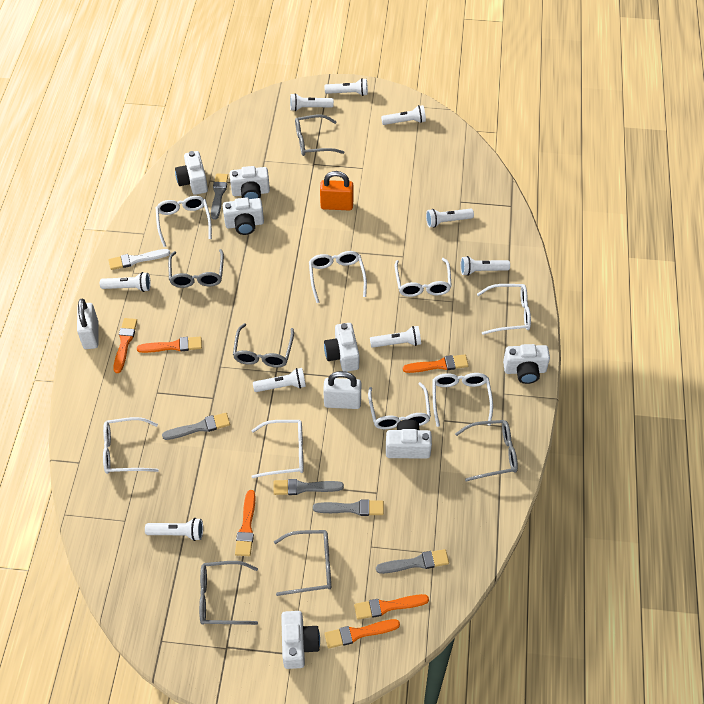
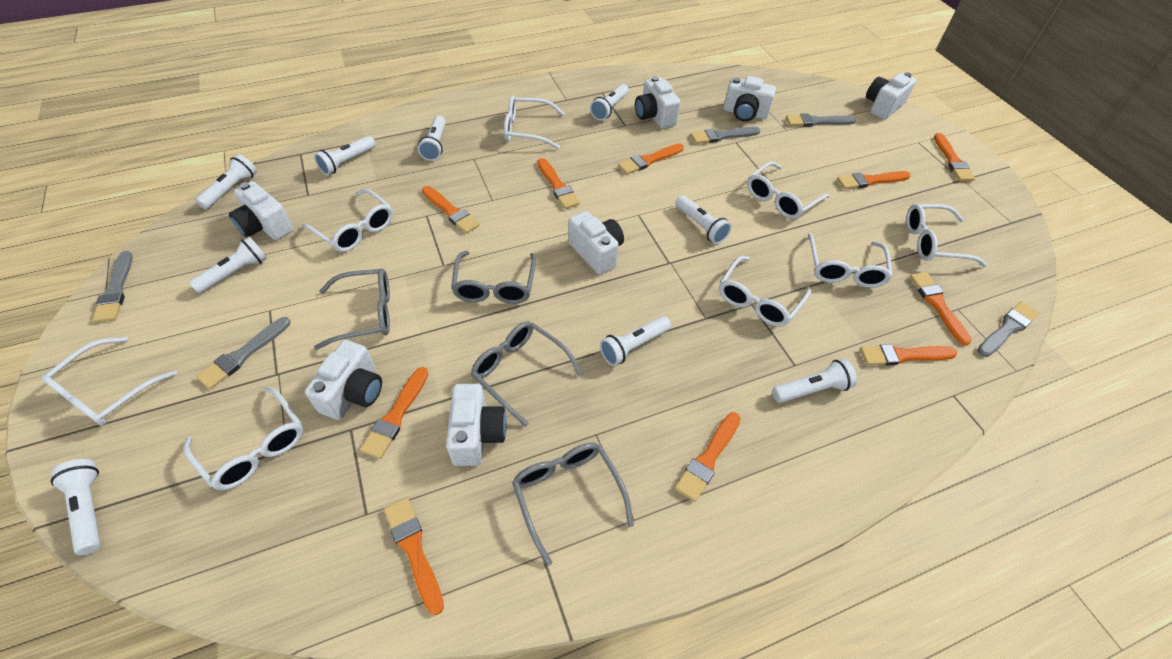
grey glasses: 6 -> 4
orange brush: 6 -> 10
orange padlock: 1 -> 0
white brush: 1 -> 0
white padlock: 2 -> 0

